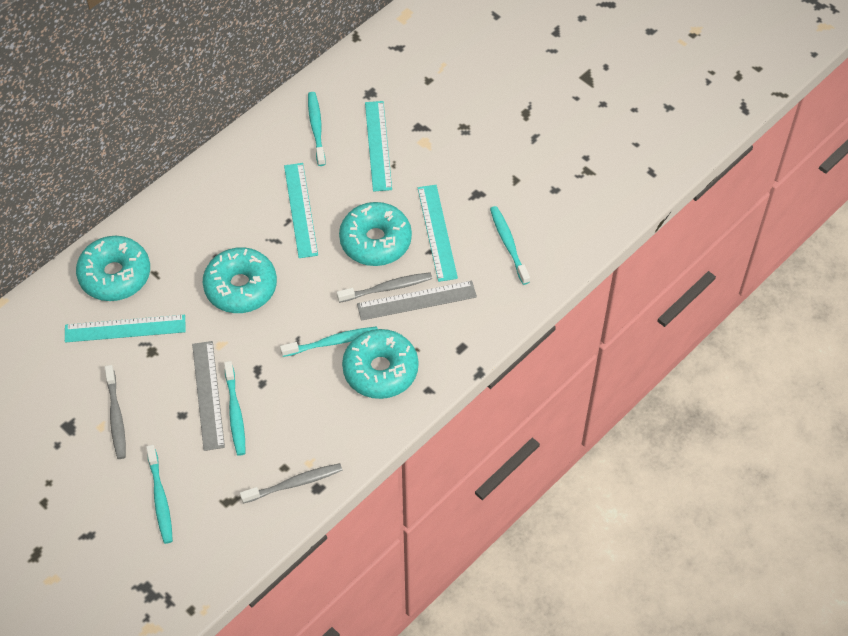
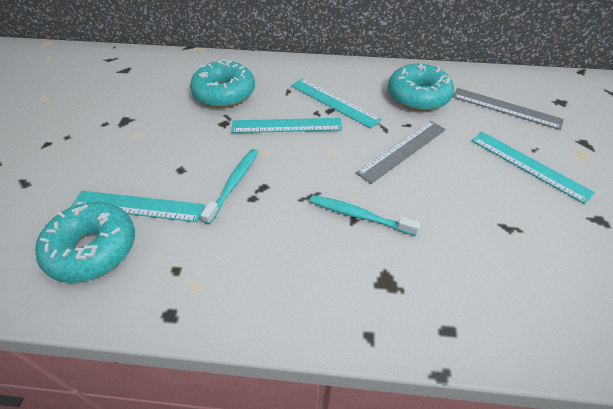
grey toothbrush: 3 -> 0
turquoise donut: 4 -> 3
turquoise toothbrush: 5 -> 2

